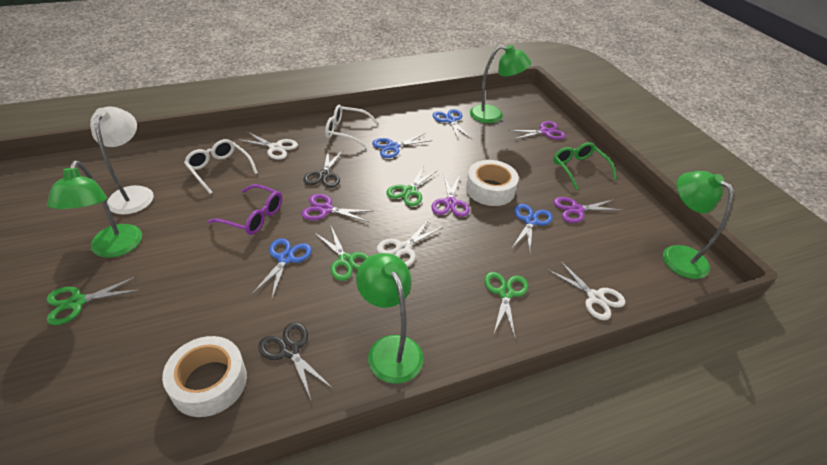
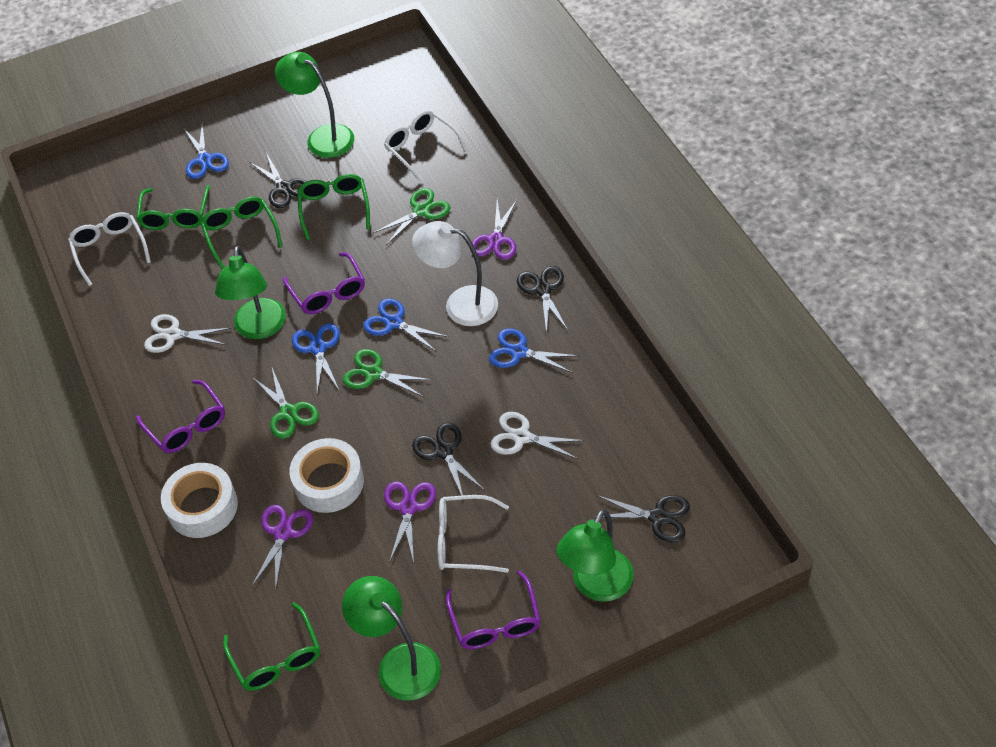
black scissors: 2 -> 4
green glasses: 1 -> 4
green scissors: 4 -> 3
purple glasses: 1 -> 3
purple scissors: 4 -> 3
white glasses: 2 -> 3
white scissors: 3 -> 2

